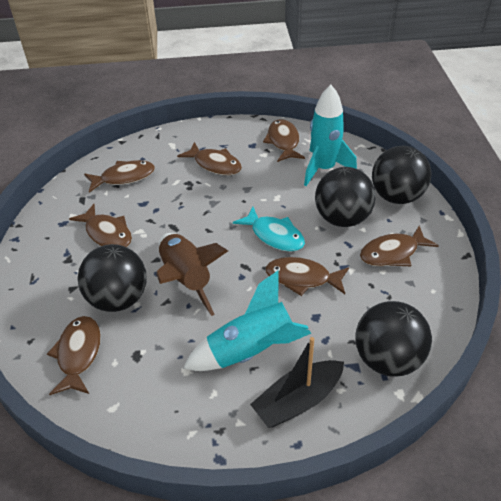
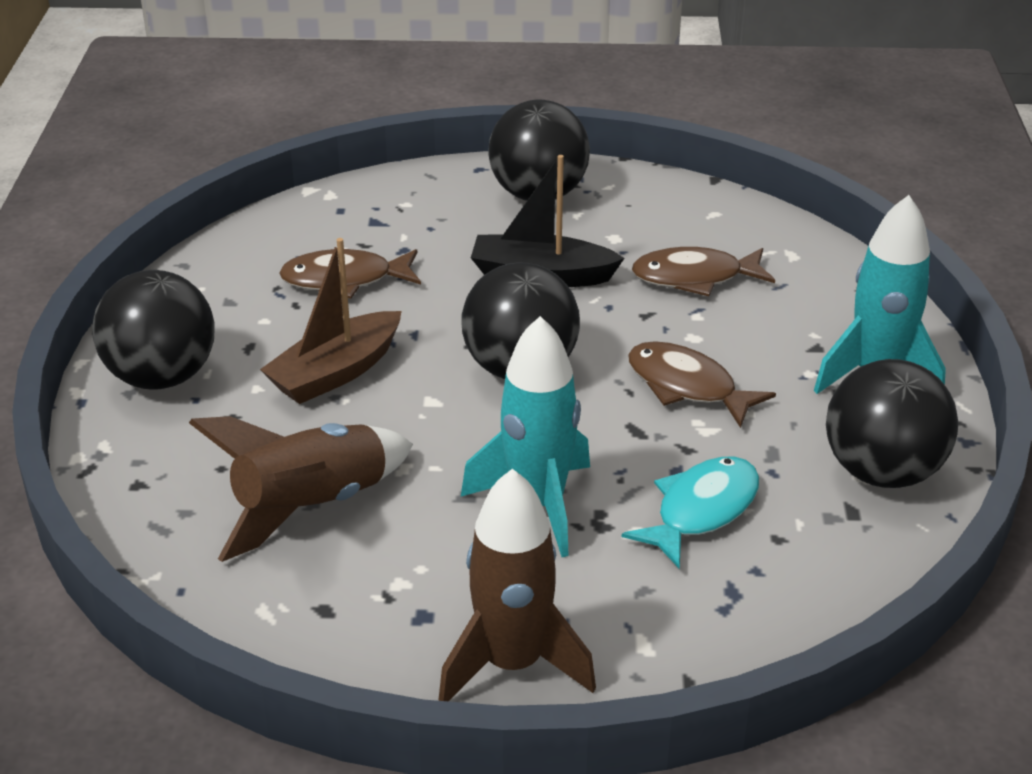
brown boat: 0 -> 1
brown fish: 7 -> 3
brown rocket: 1 -> 2

